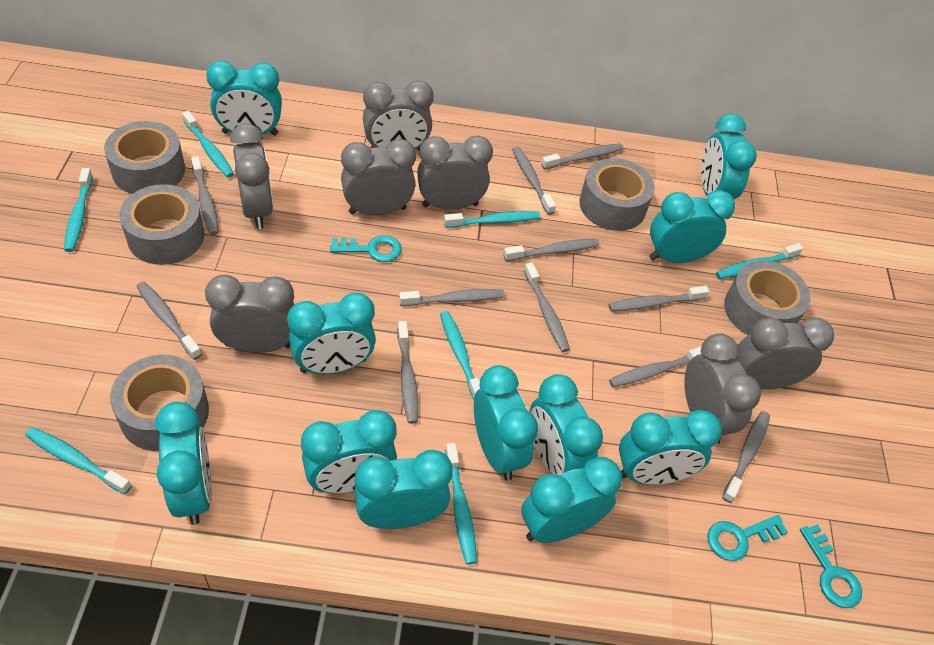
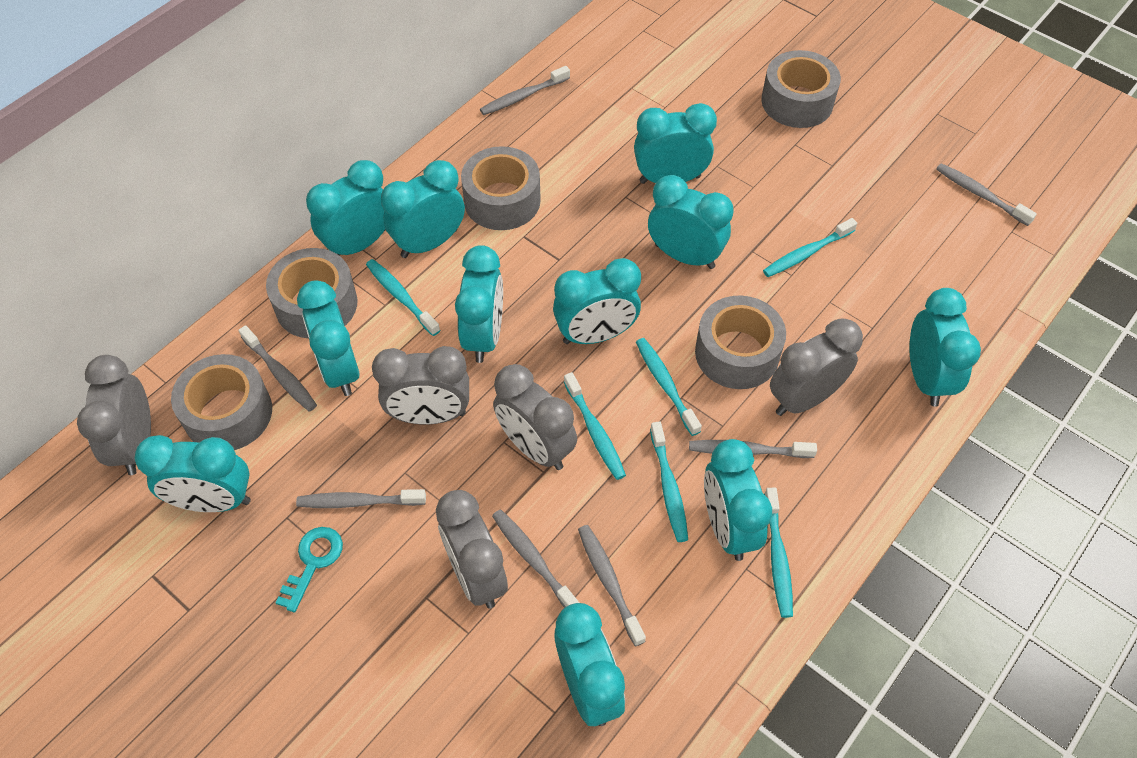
grey clock: 7 -> 5
grey toothbrush: 11 -> 7
turquoise key: 3 -> 1
turquoise toothbrush: 7 -> 6

